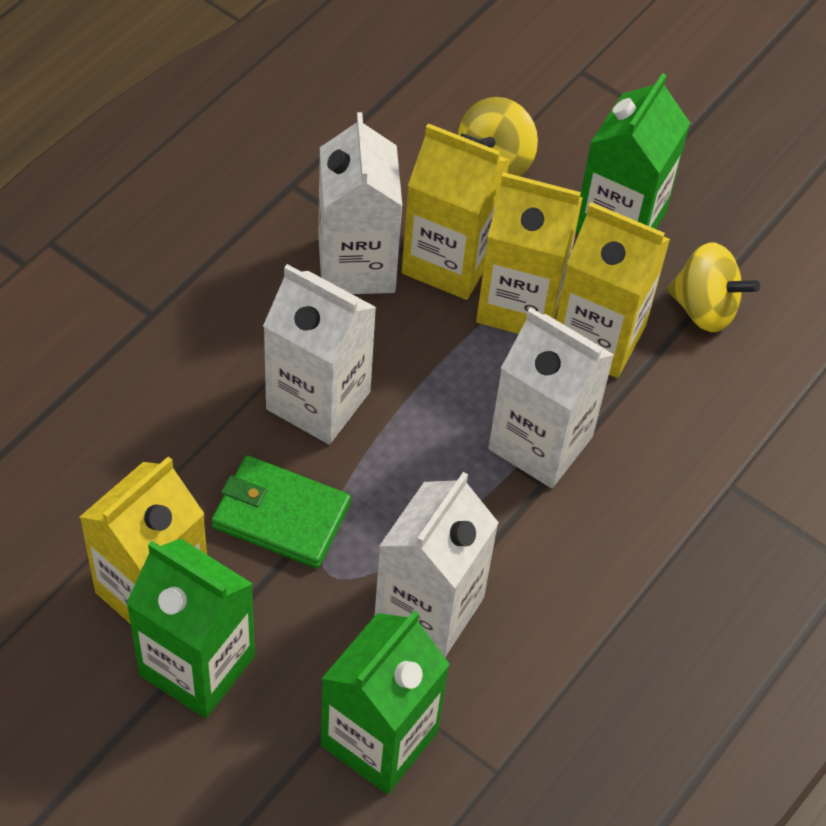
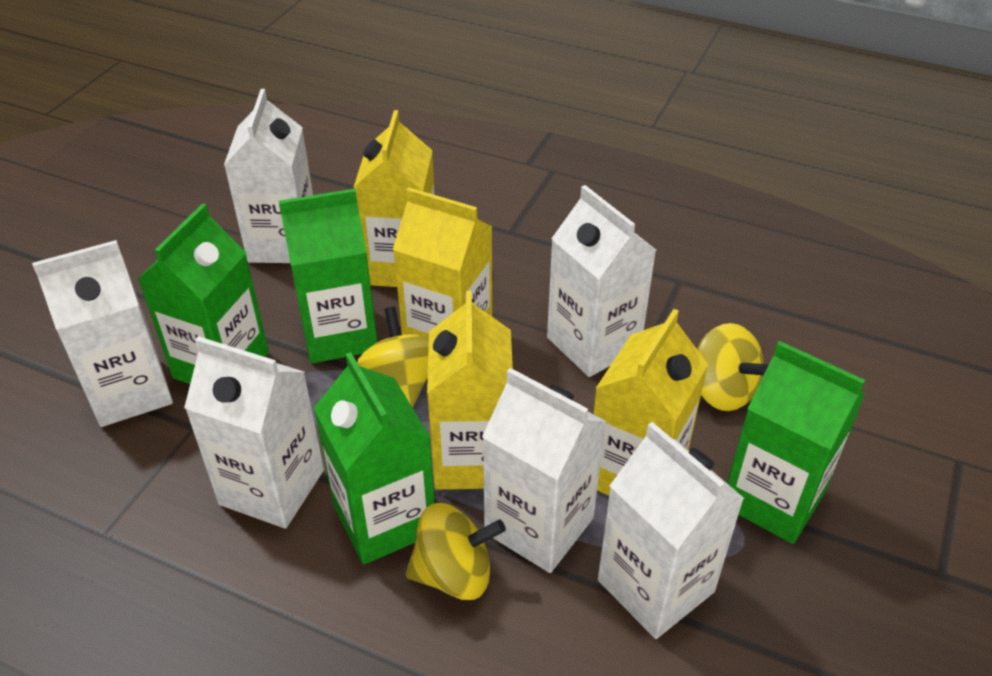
green carton: 3 -> 4
green wallet: 1 -> 0
white carton: 4 -> 6
yellow spinning top: 2 -> 3

